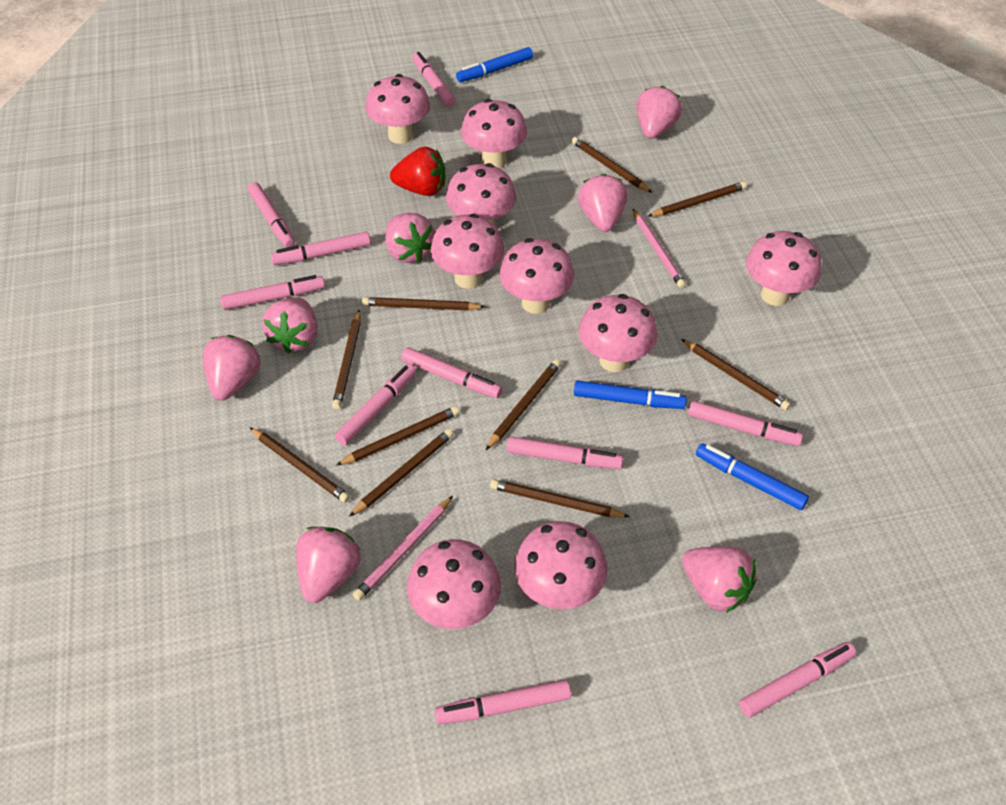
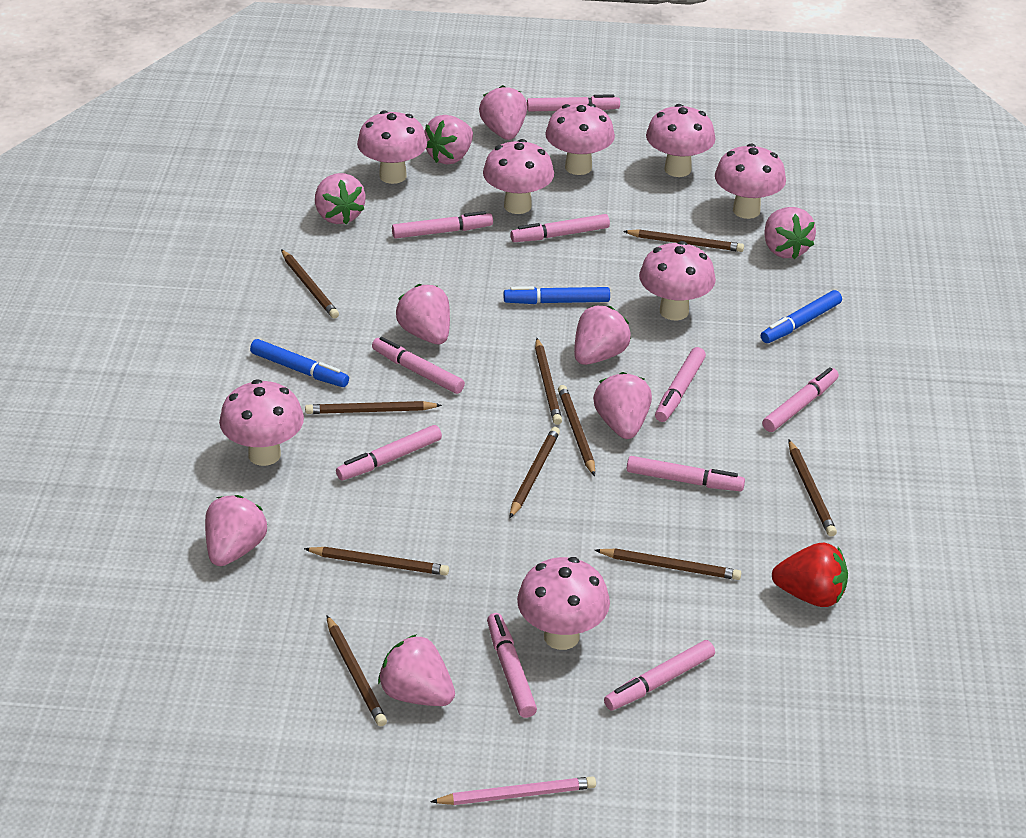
pink mushroom: 9 -> 8
pink pencil: 2 -> 1
pink strawberry: 7 -> 9

